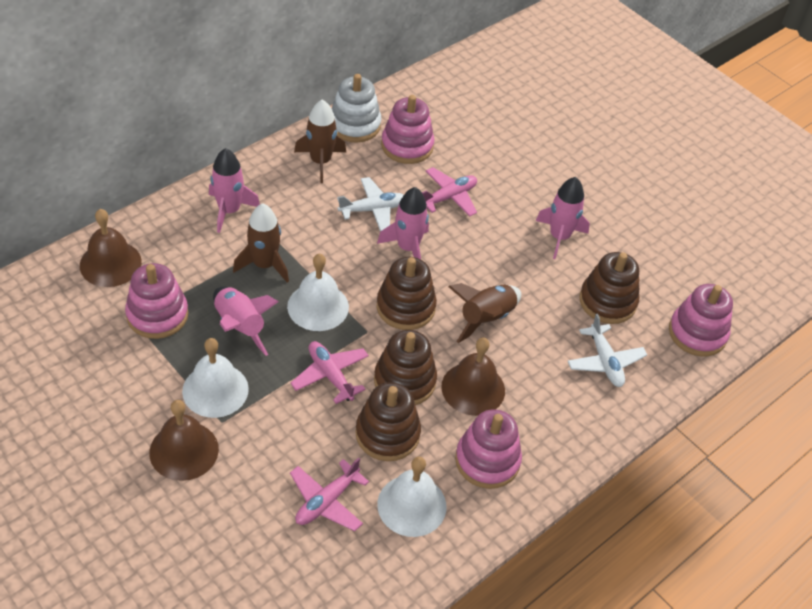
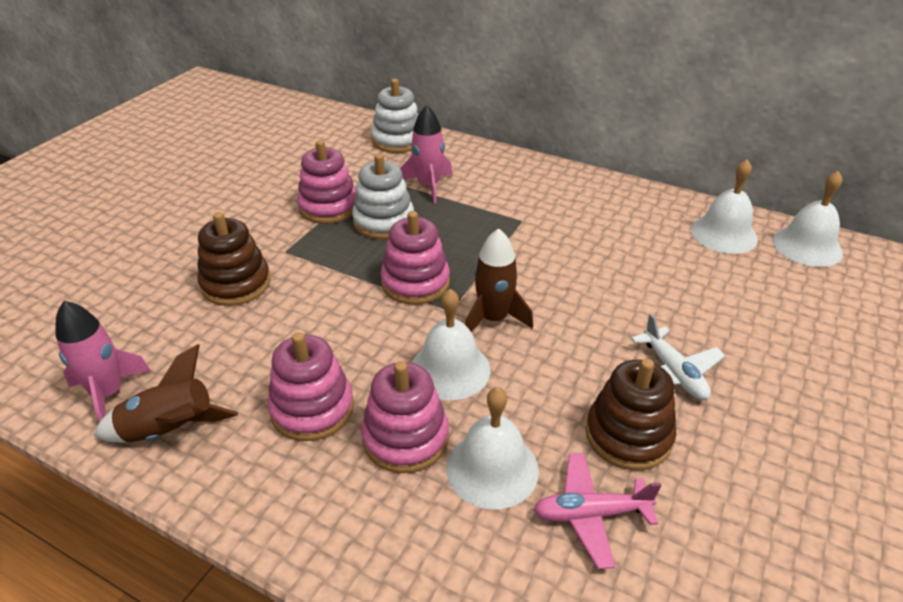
brown bell: 3 -> 0
brown rocket: 3 -> 2
brown stacking toy: 4 -> 2
pink plane: 3 -> 1
pink rocket: 4 -> 2
white bell: 3 -> 4
white plane: 2 -> 1
white stacking toy: 1 -> 2

